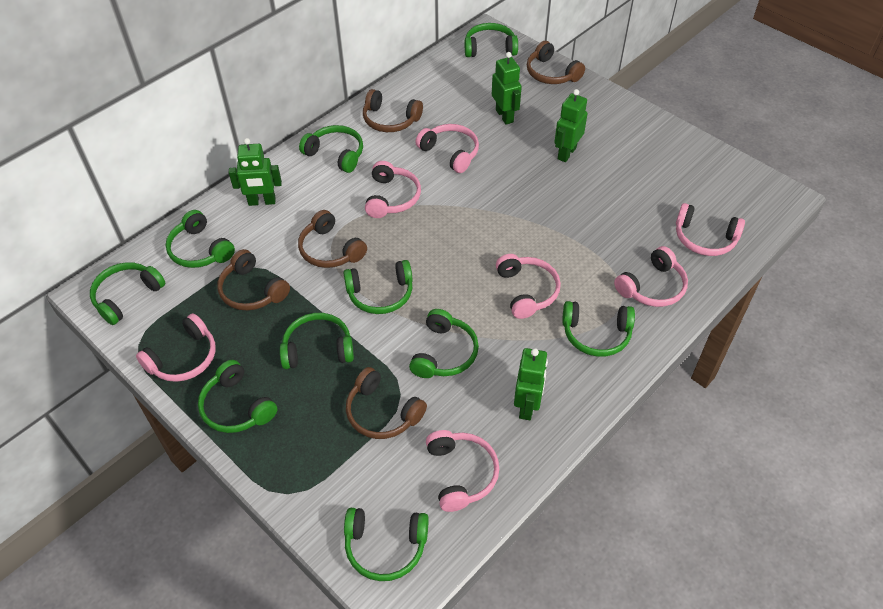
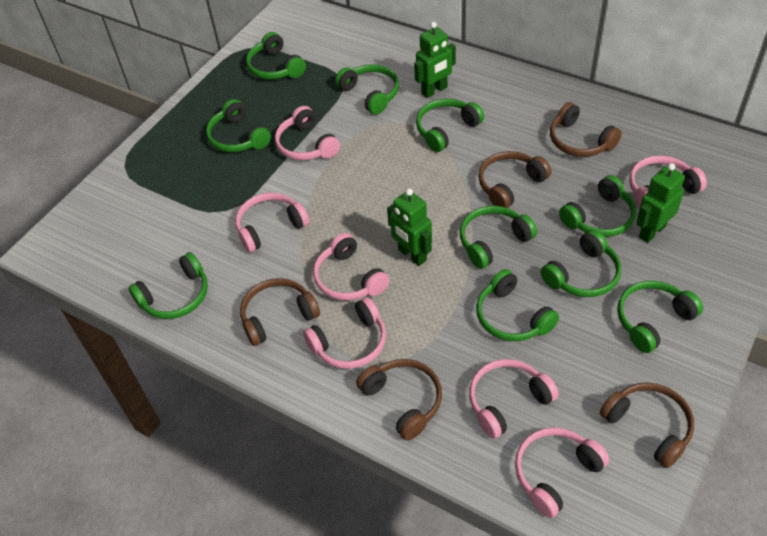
green robot: 4 -> 3

